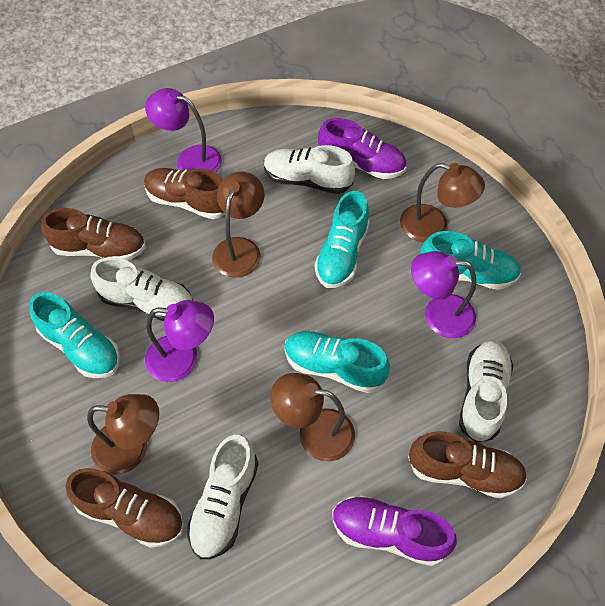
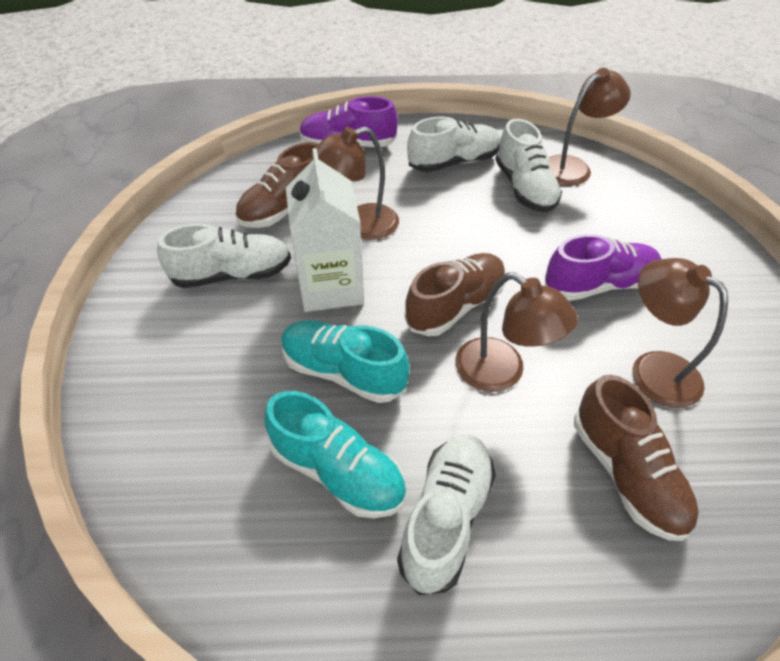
brown shoe: 4 -> 3
purple lamp: 3 -> 0
turquoise shoe: 4 -> 2
white carton: 0 -> 1

